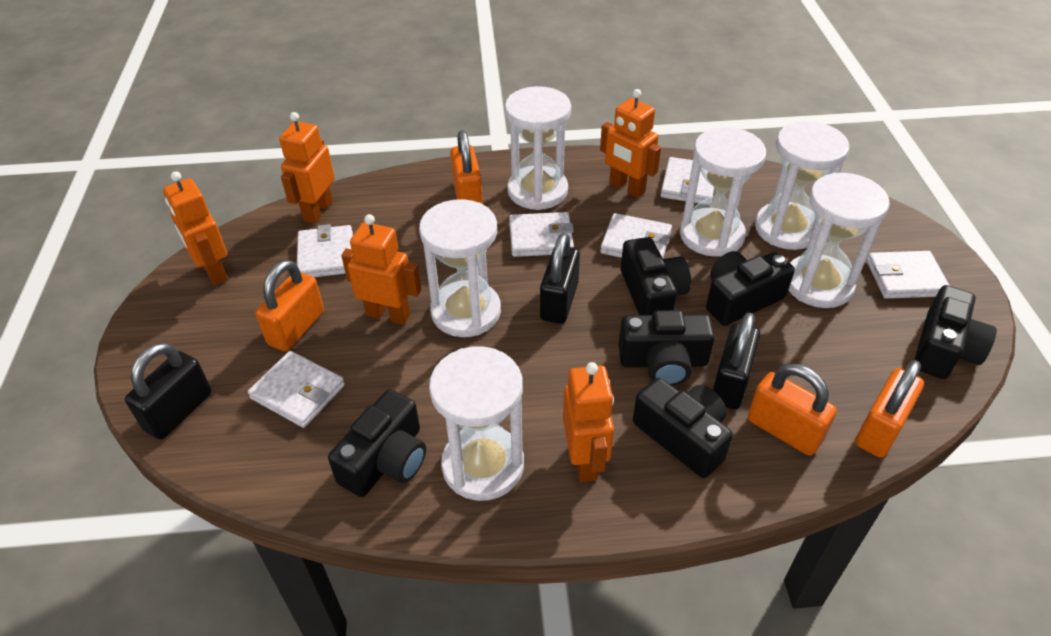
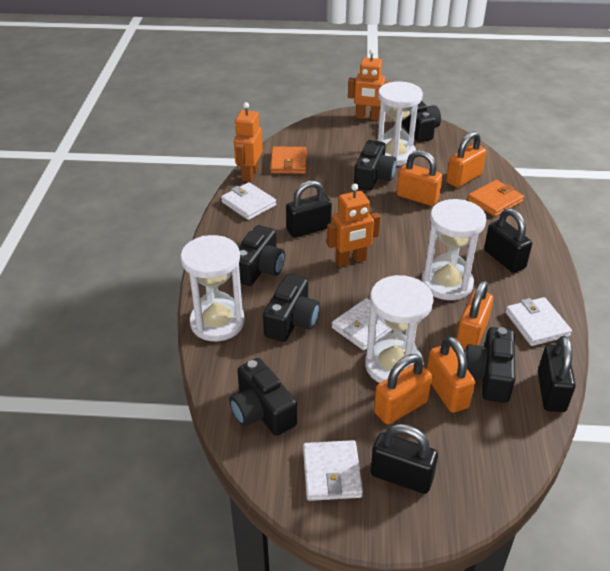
black padlock: 3 -> 4
orange padlock: 4 -> 5
orange robot: 5 -> 3
orange wallet: 0 -> 2
white hourglass: 6 -> 4
white wallet: 6 -> 4

